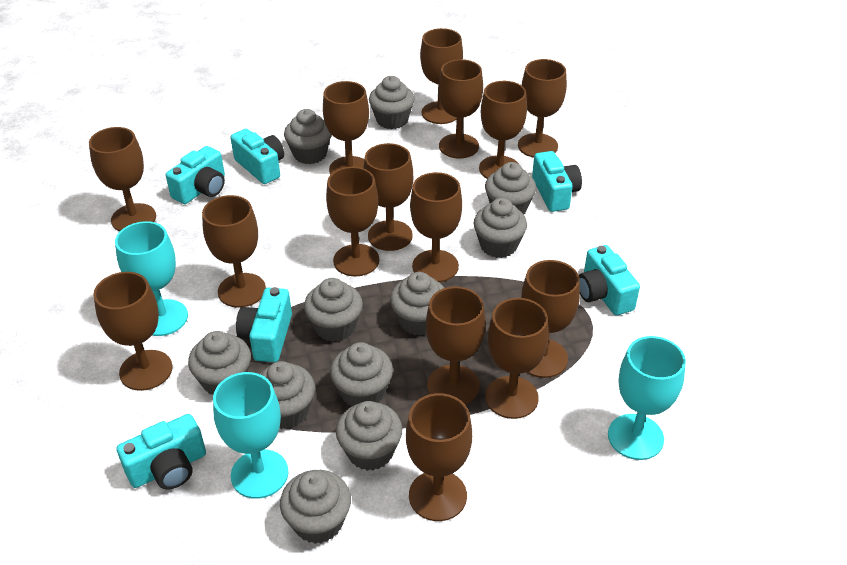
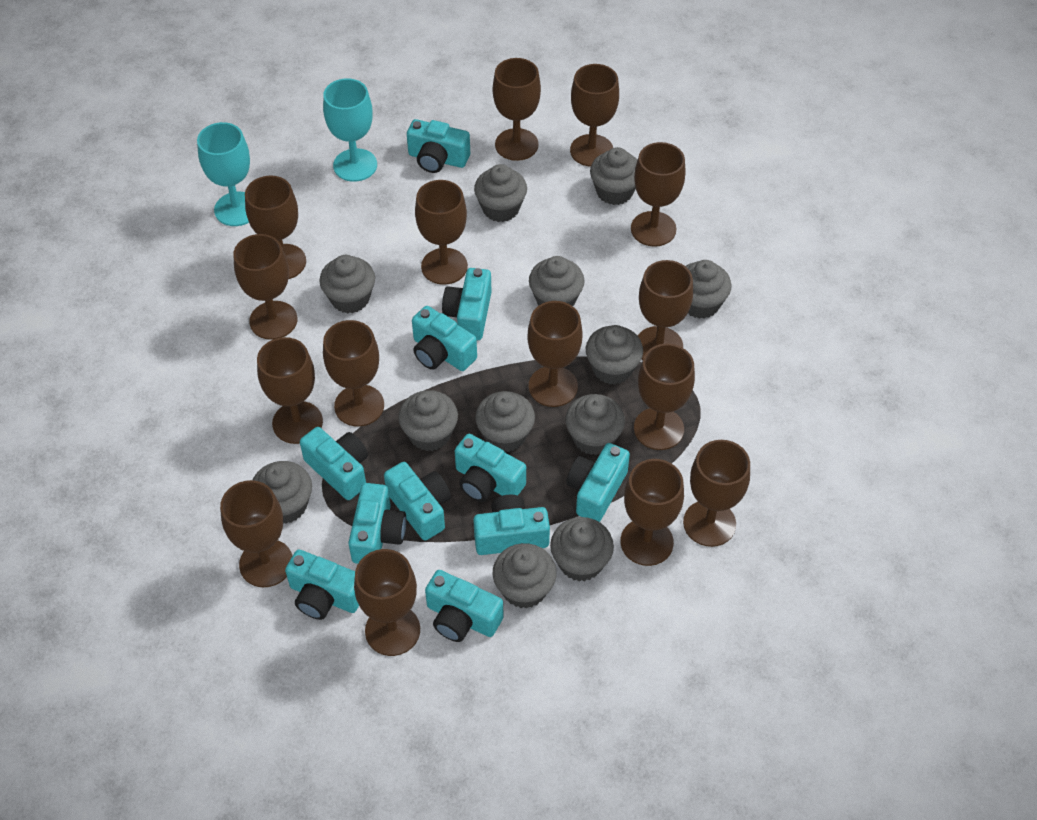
grey cupcake: 11 -> 12
turquoise camera: 6 -> 11
turquoise goblet: 3 -> 2

